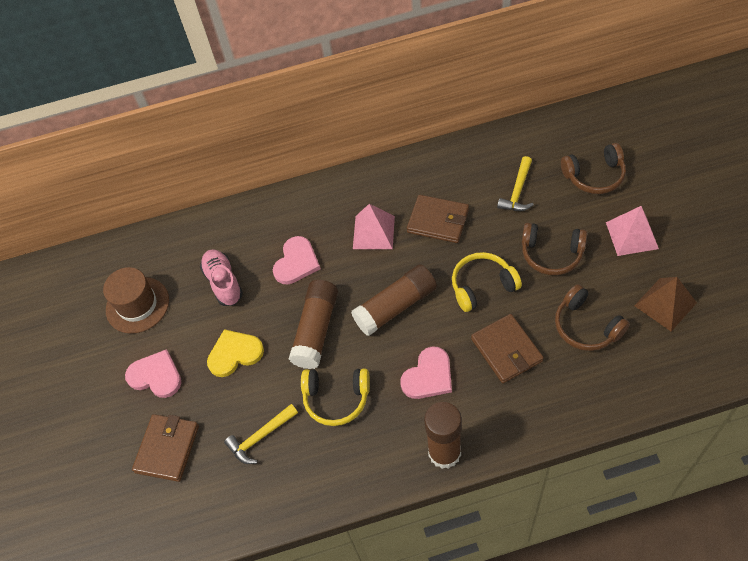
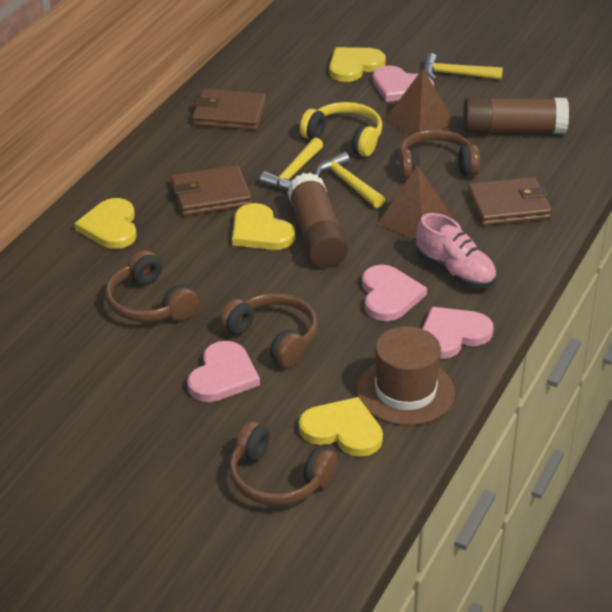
brown glue stick: 3 -> 2
brown headphones: 3 -> 4
brown pyramid: 1 -> 2
pink heart: 3 -> 4
pink pyramid: 2 -> 0
yellow hammer: 2 -> 3
yellow headphones: 2 -> 1
yellow heart: 1 -> 4

